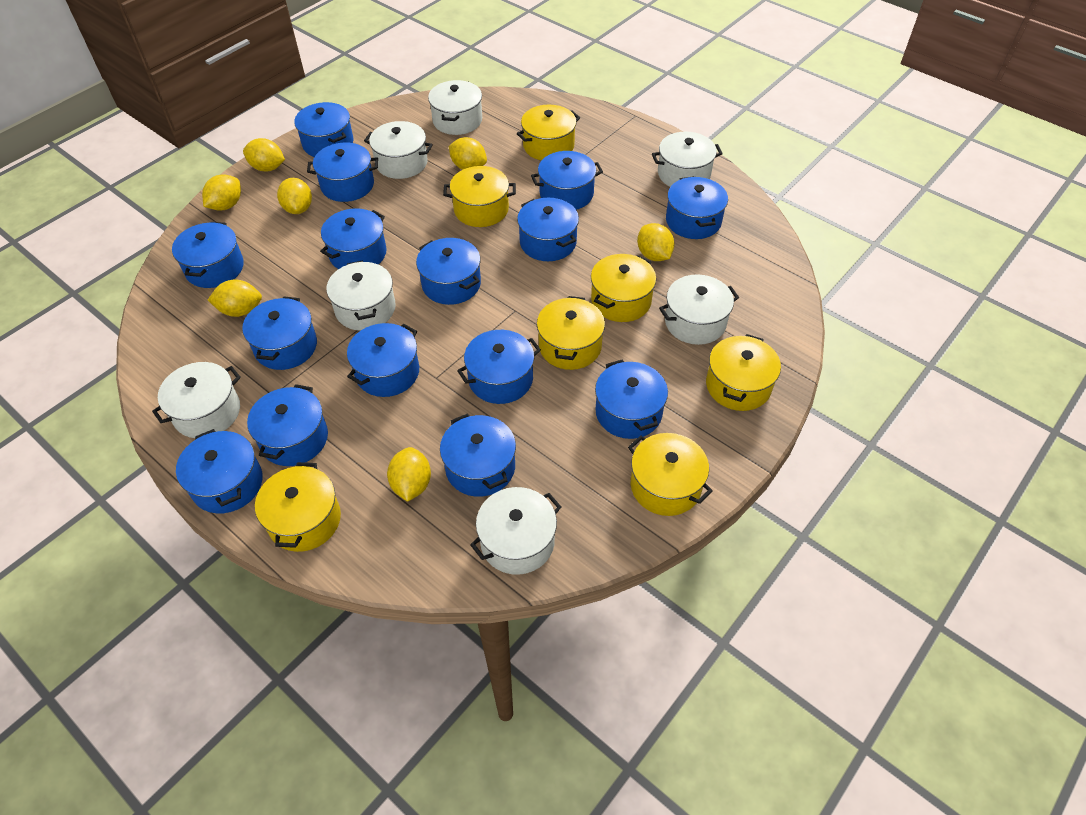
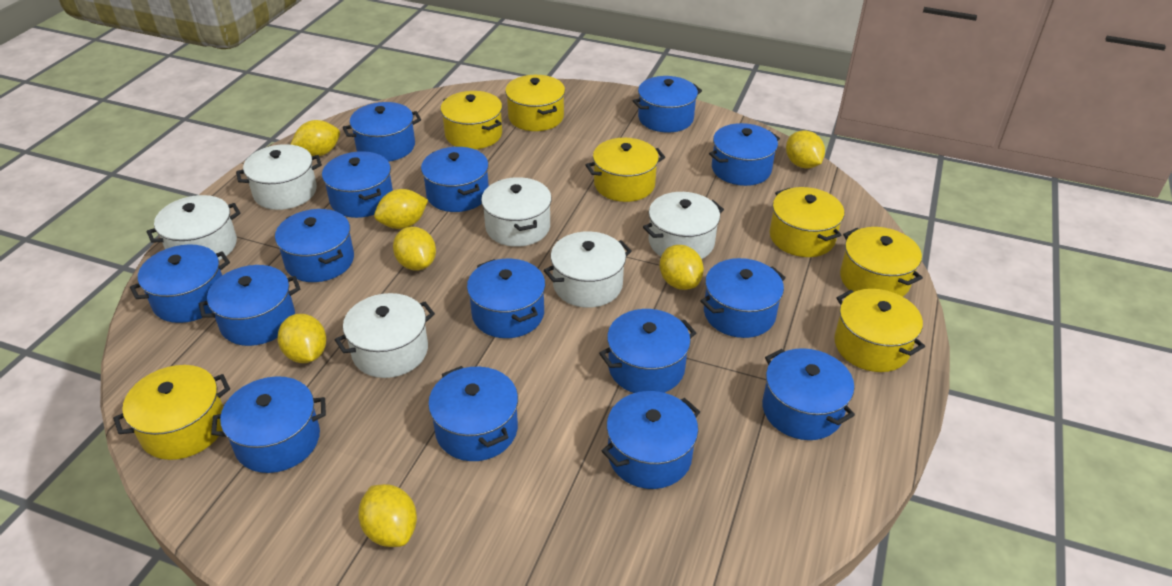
white pot: 7 -> 6

